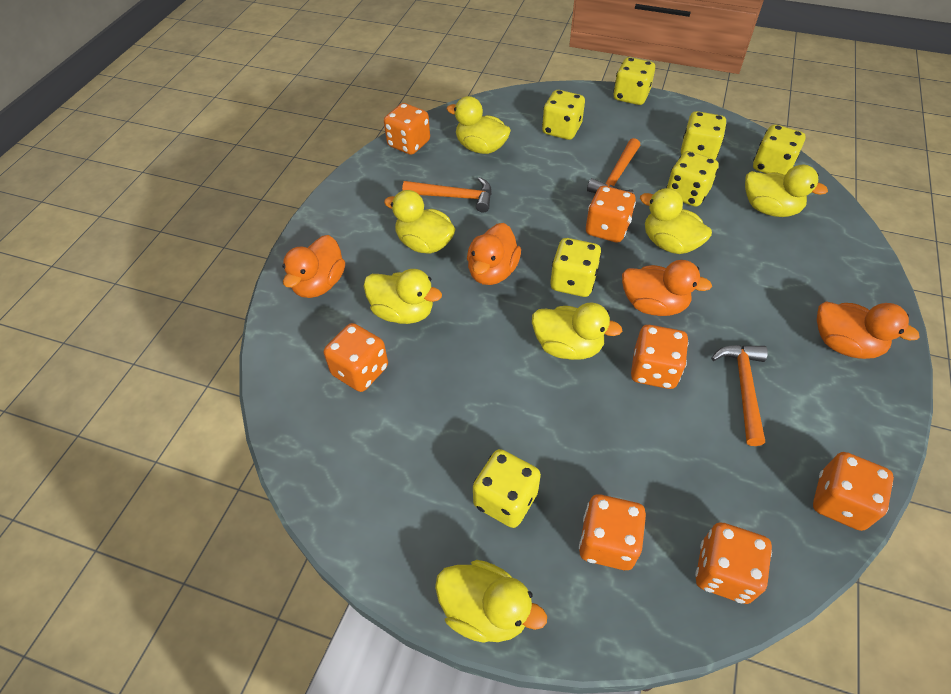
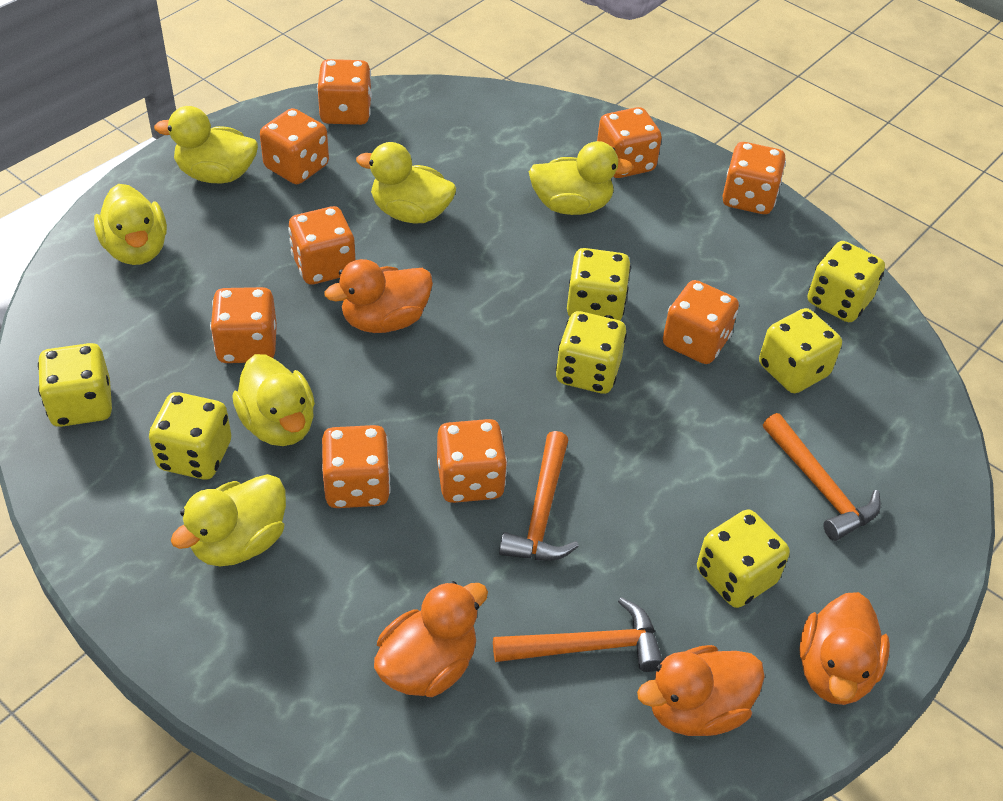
orange dice: 7 -> 9
yellow duck: 7 -> 6

